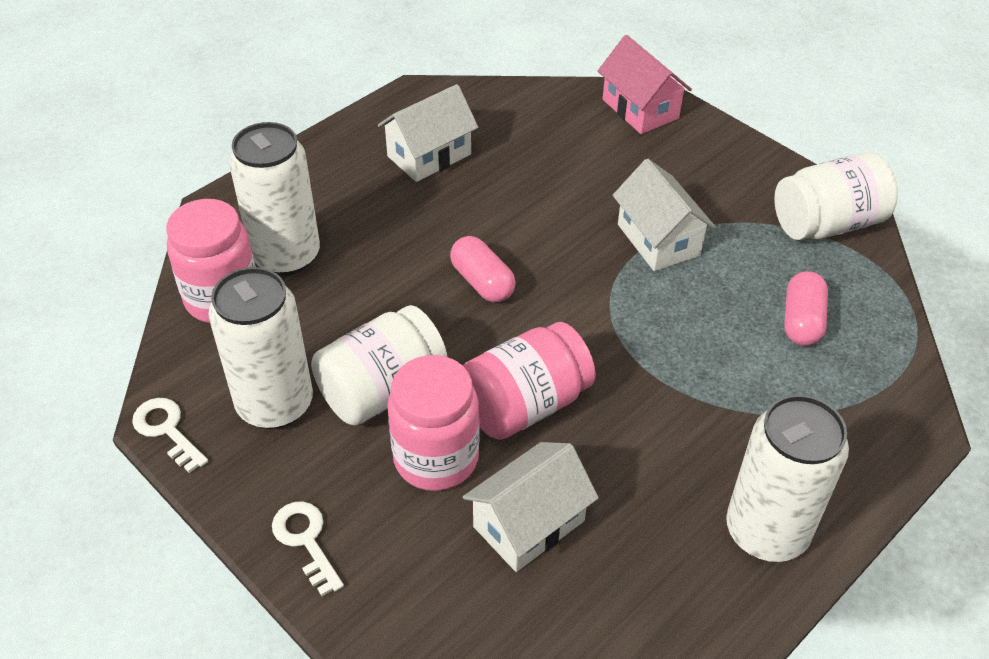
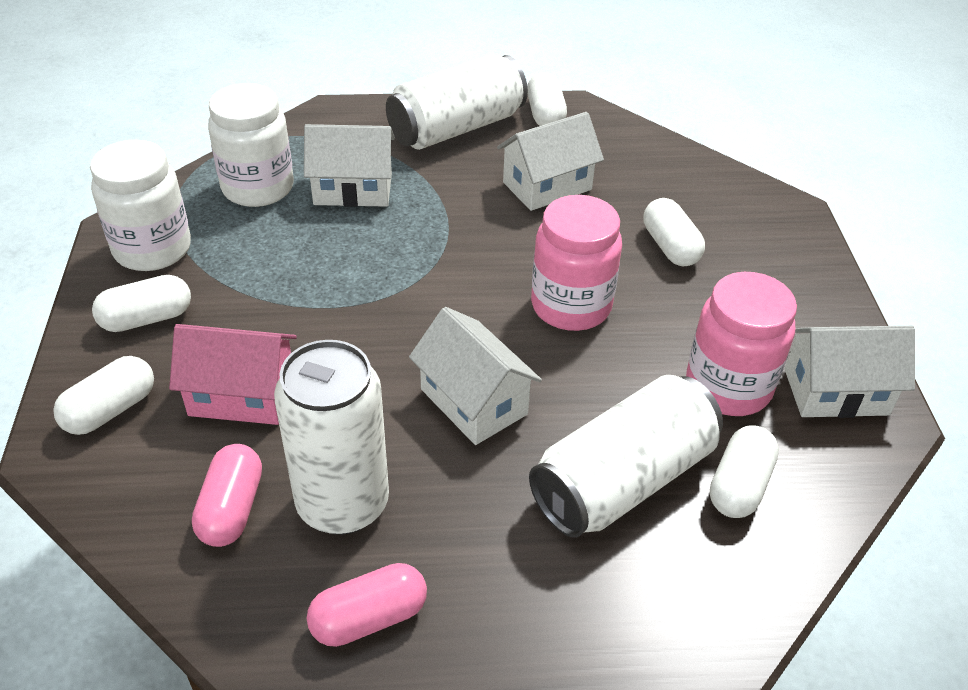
pink jar: 3 -> 2
white capsule: 0 -> 5
white house: 3 -> 4
white key: 2 -> 0

